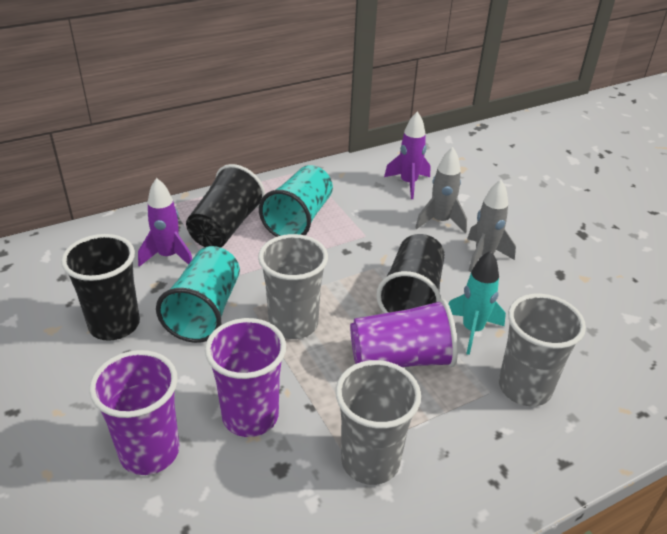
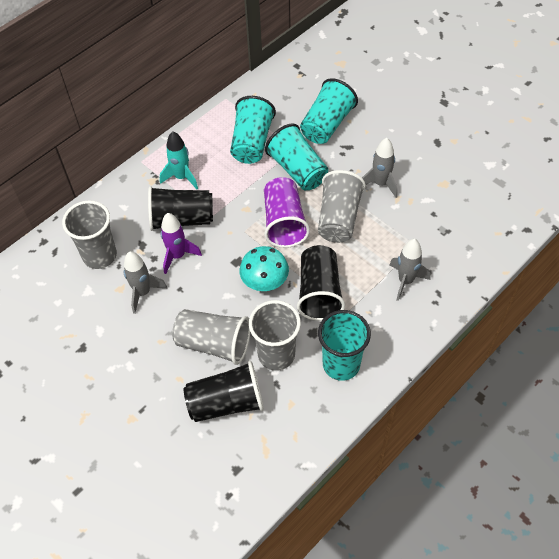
grey cup: 3 -> 4
grey rocket: 2 -> 3
purple cup: 3 -> 1
purple rocket: 2 -> 1
turquoise cup: 2 -> 4
turquoise mushroom: 0 -> 1

